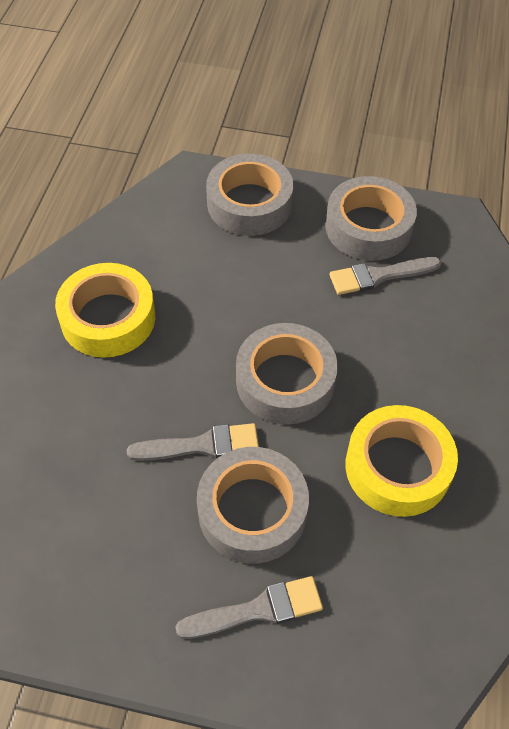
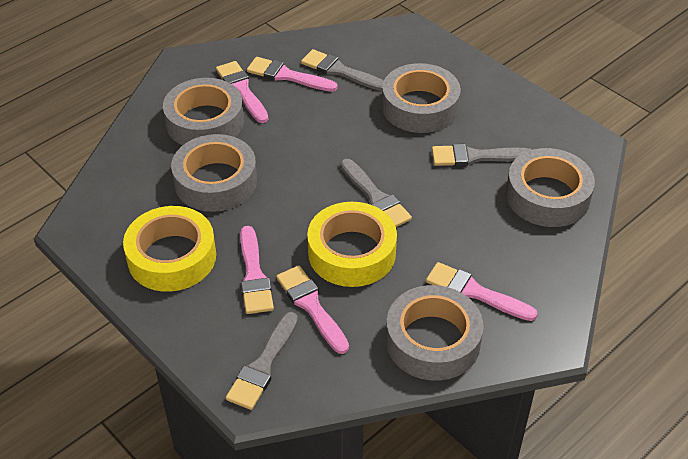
grey brush: 3 -> 4
grey tape: 4 -> 5
pink brush: 0 -> 5

